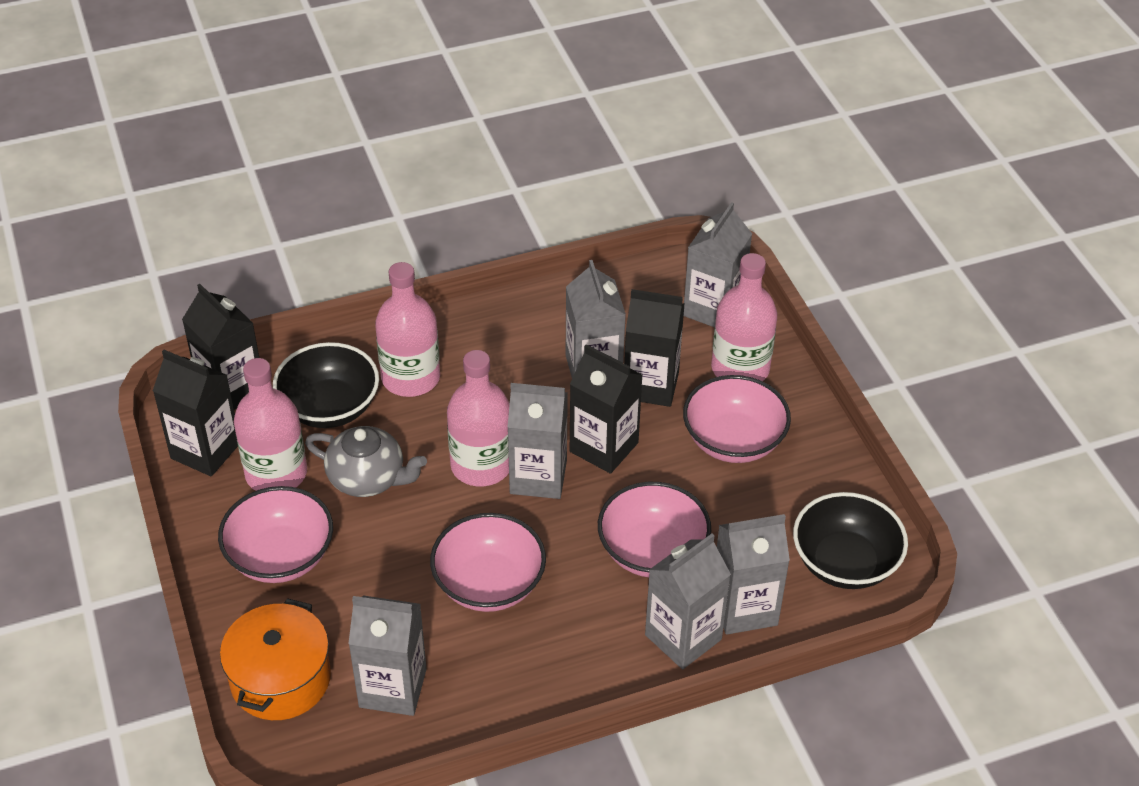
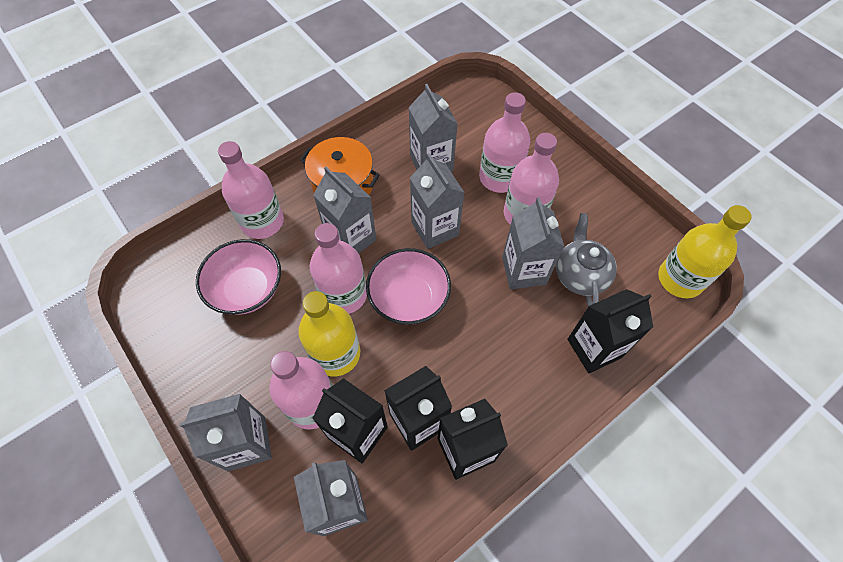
black bowl: 2 -> 0
pink bottle: 4 -> 5
pink bowl: 4 -> 2
yellow bottle: 0 -> 2

